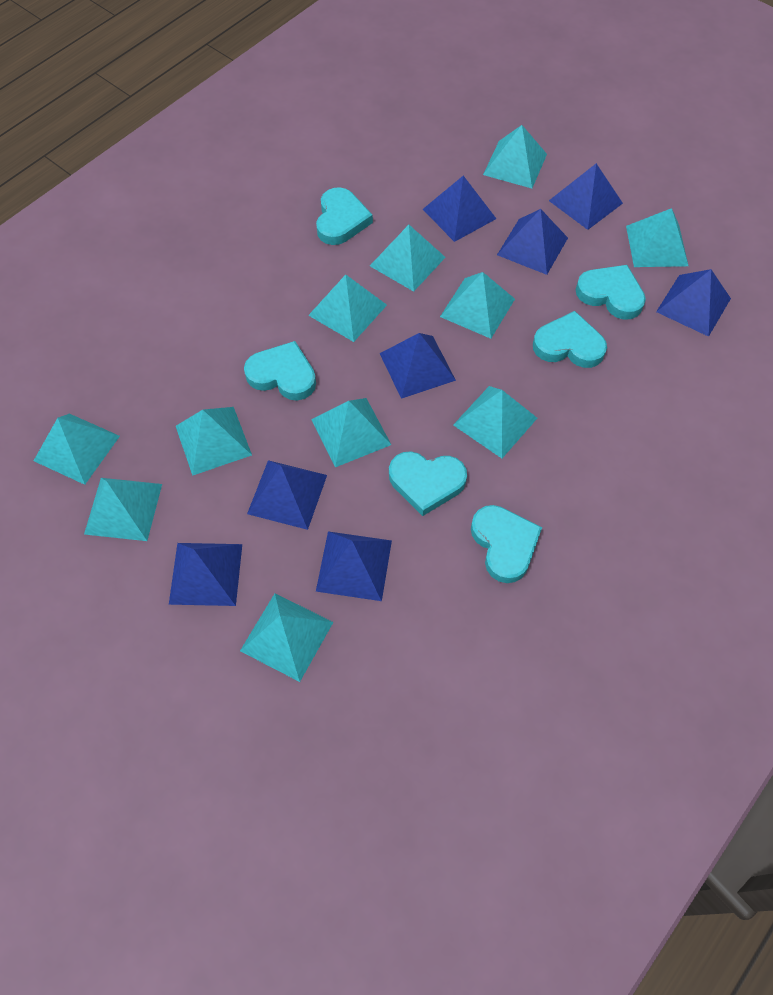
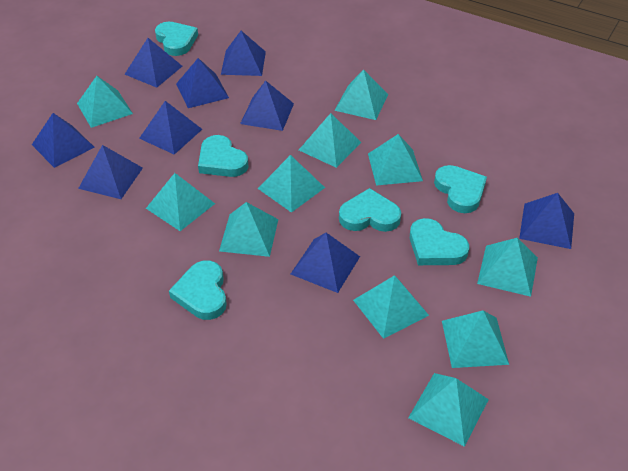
blue pyramid: 8 -> 9

